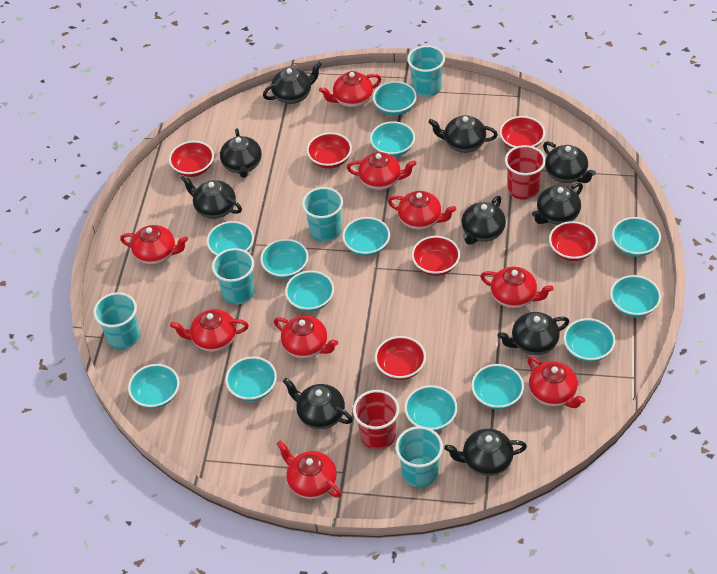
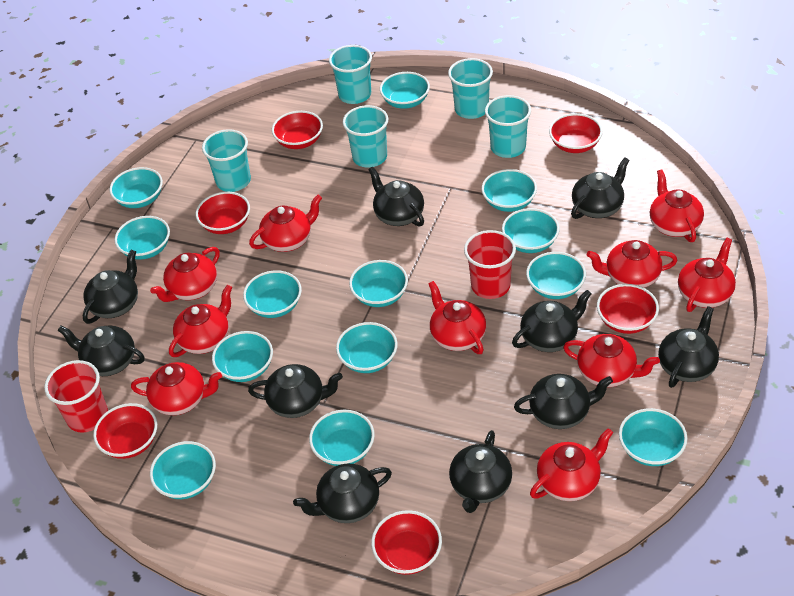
red teapot: 9 -> 10

